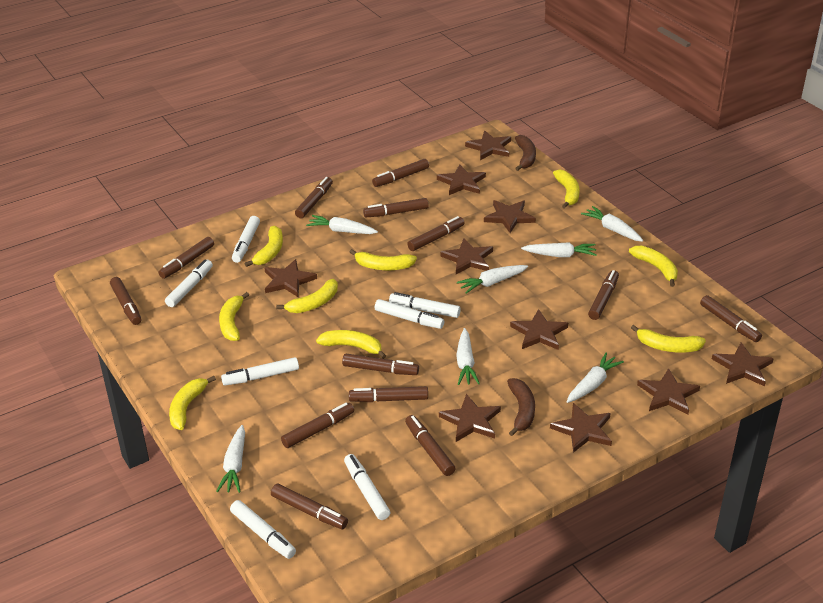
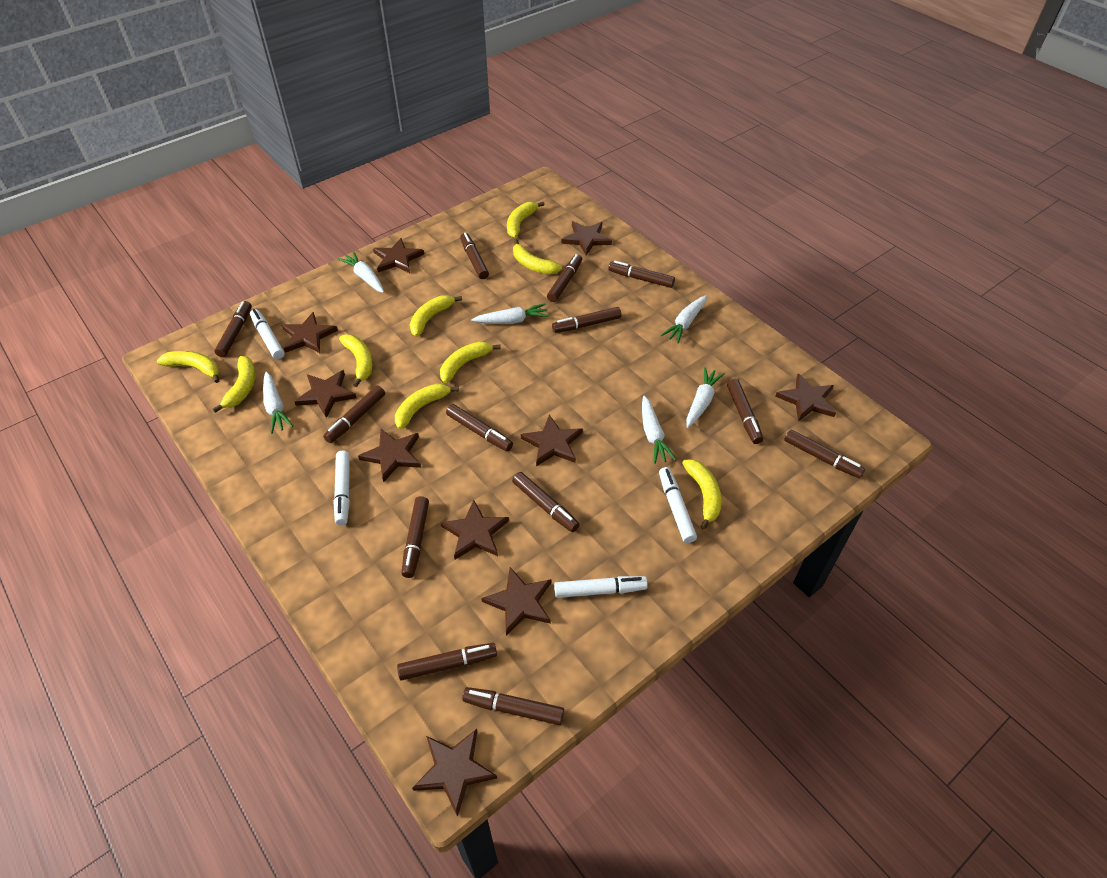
brown banana: 2 -> 0
white carrot: 7 -> 6
white marker: 7 -> 4

